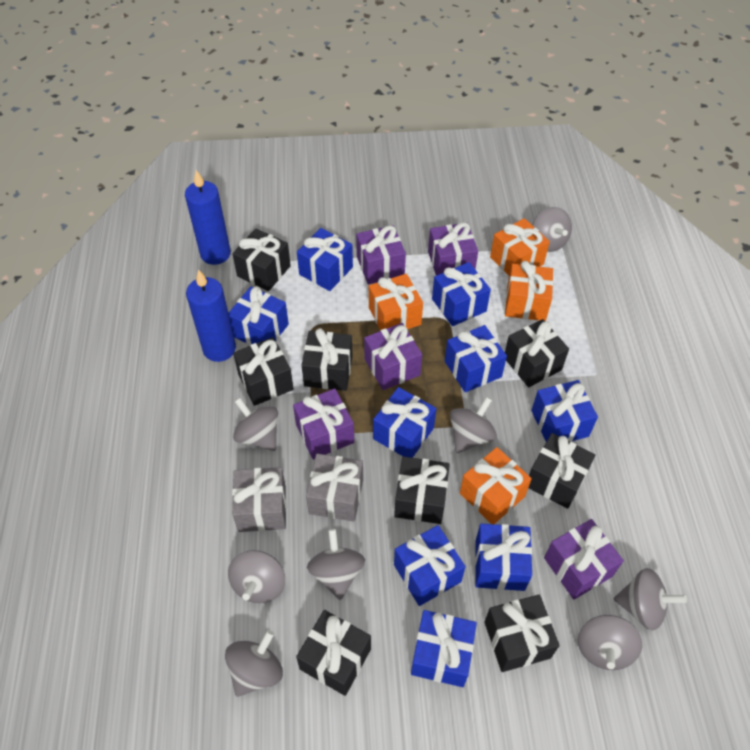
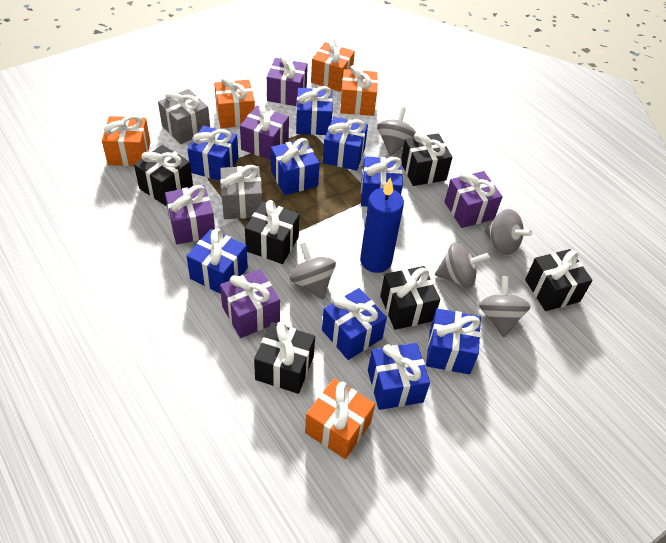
black gift: 8 -> 6
blue candle: 2 -> 1
grey spinning top: 8 -> 5
orange gift: 4 -> 5

